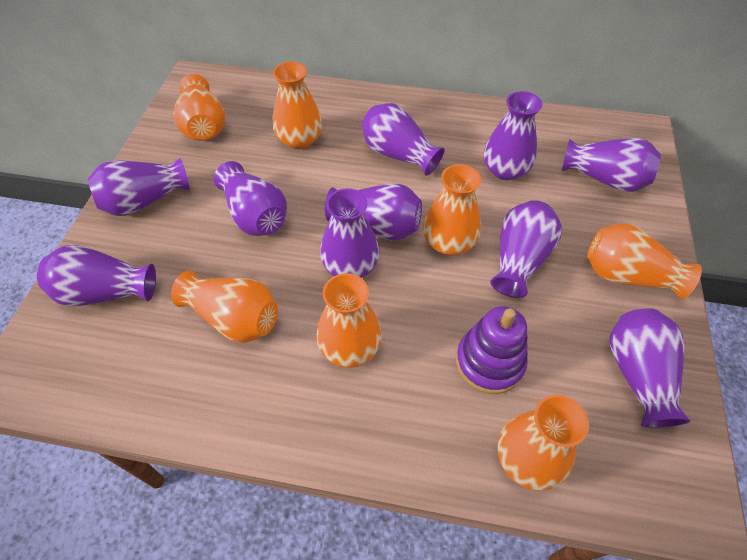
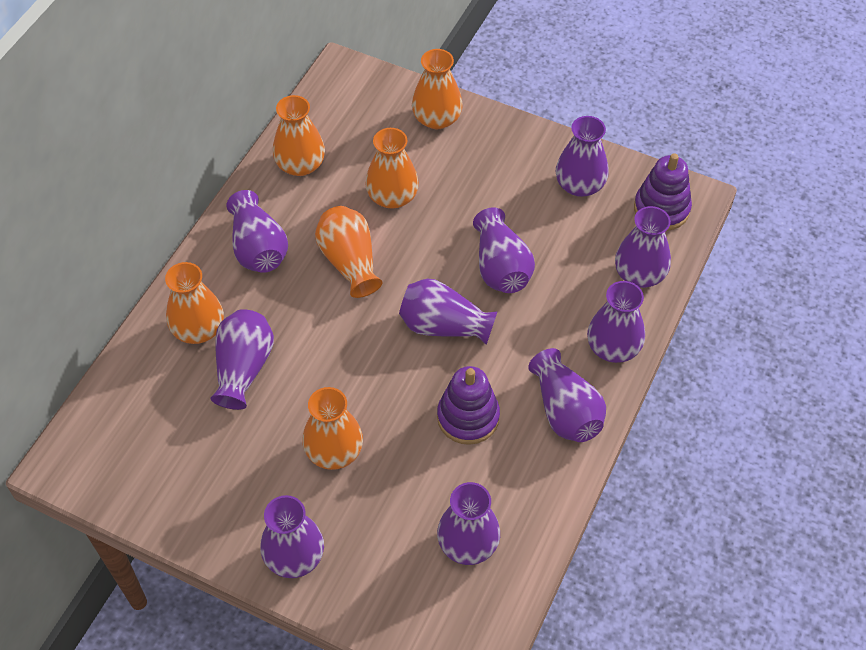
orange vase: 7 -> 6
purple stacking toy: 1 -> 2

